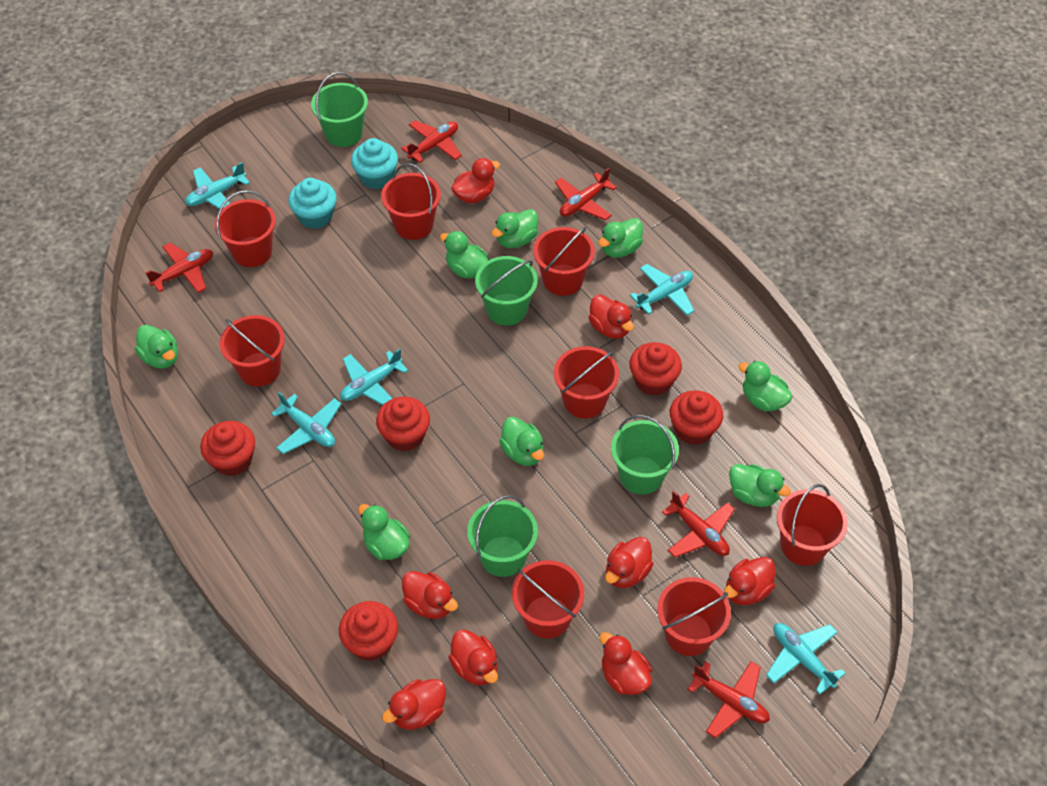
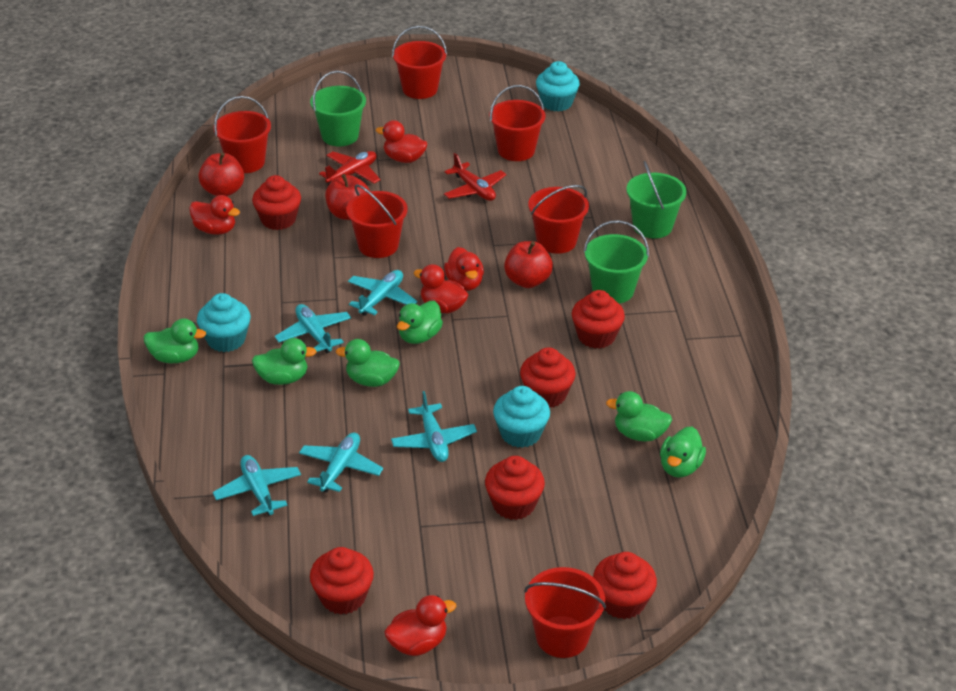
green bucket: 4 -> 3
green duck: 8 -> 6
red apple: 0 -> 3
red bucket: 8 -> 6
red cupcake: 5 -> 6
red duck: 8 -> 5
red plane: 5 -> 2
turquoise cupcake: 2 -> 3

